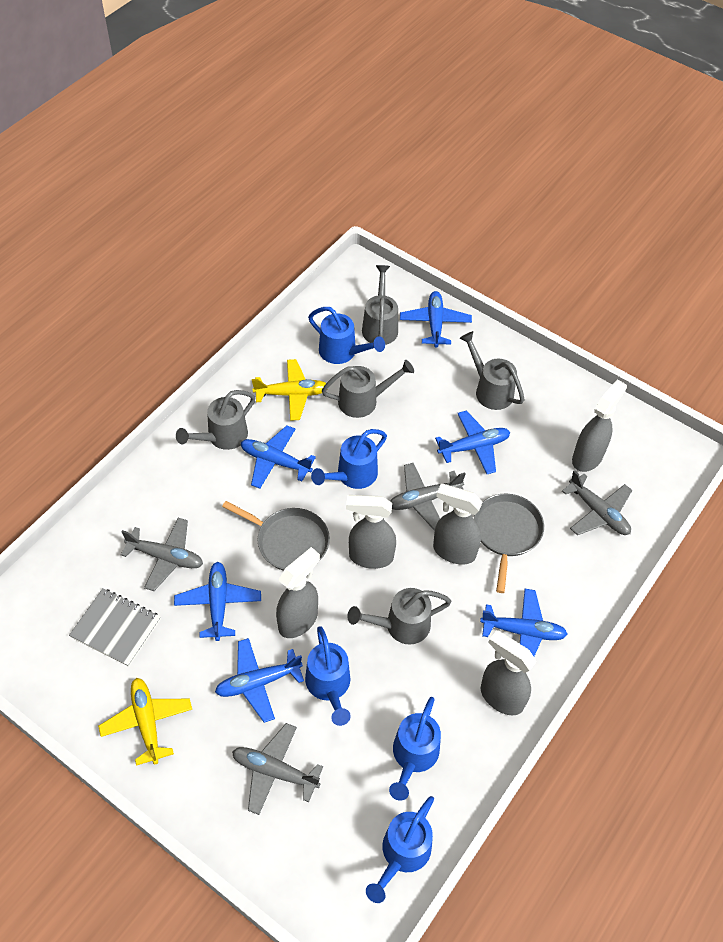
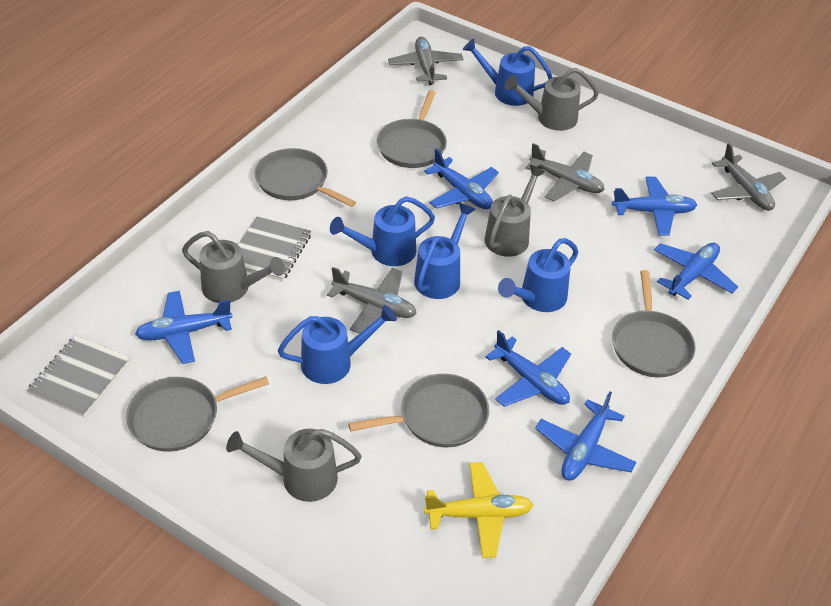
grey notebook: 1 -> 2
grey pan: 2 -> 5
grey spray bottle: 5 -> 0
grey watering can: 5 -> 4
yellow plane: 2 -> 1

